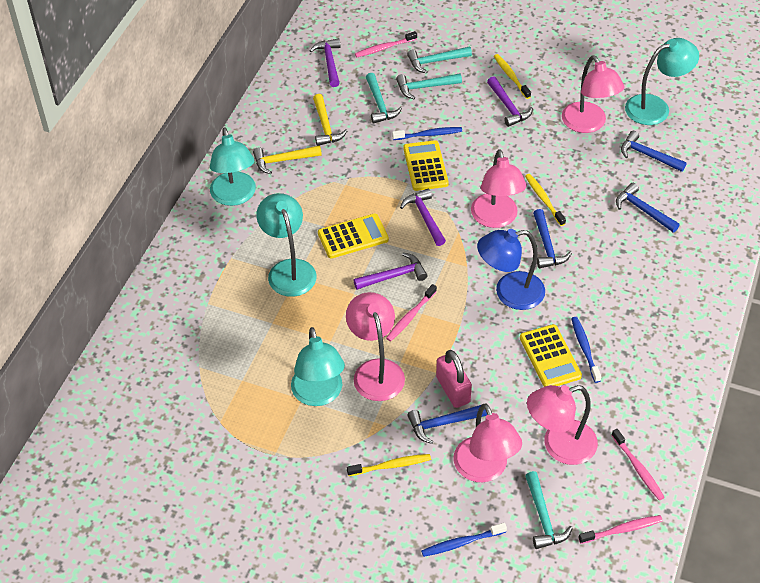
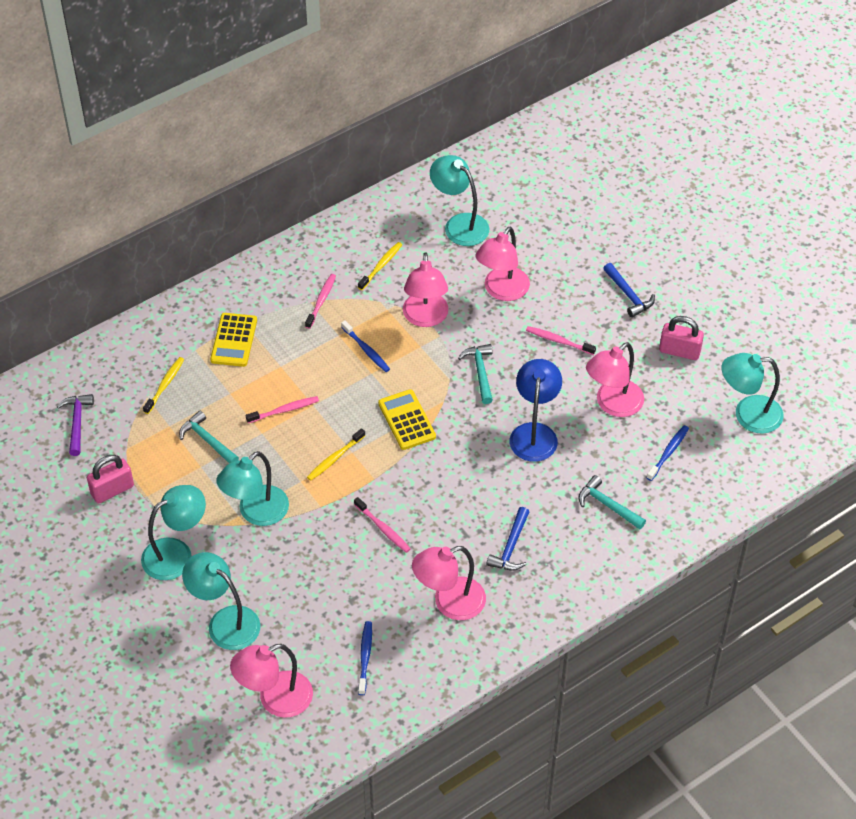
blue hammer: 4 -> 2
pink padlock: 1 -> 2
purple hammer: 4 -> 1
turquoise hammer: 4 -> 3
turquoise lamp: 4 -> 5
yellow calculator: 3 -> 2
yellow hammer: 2 -> 0

